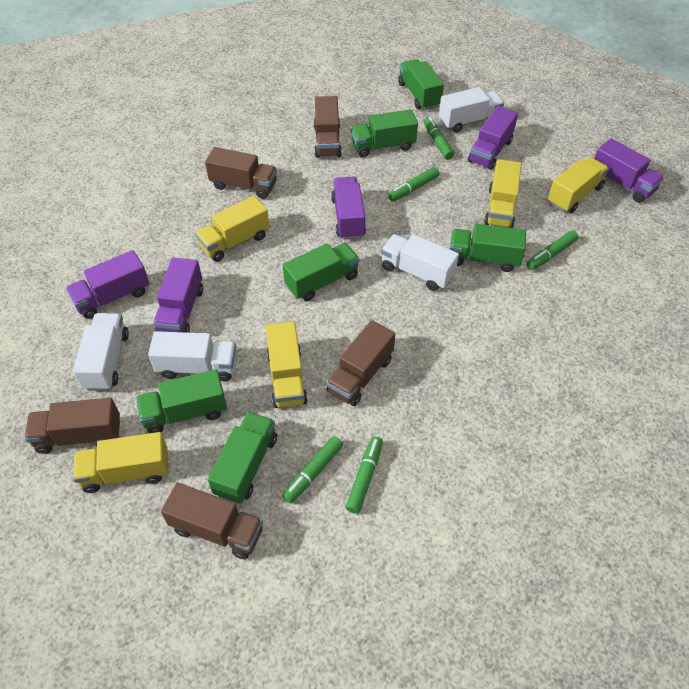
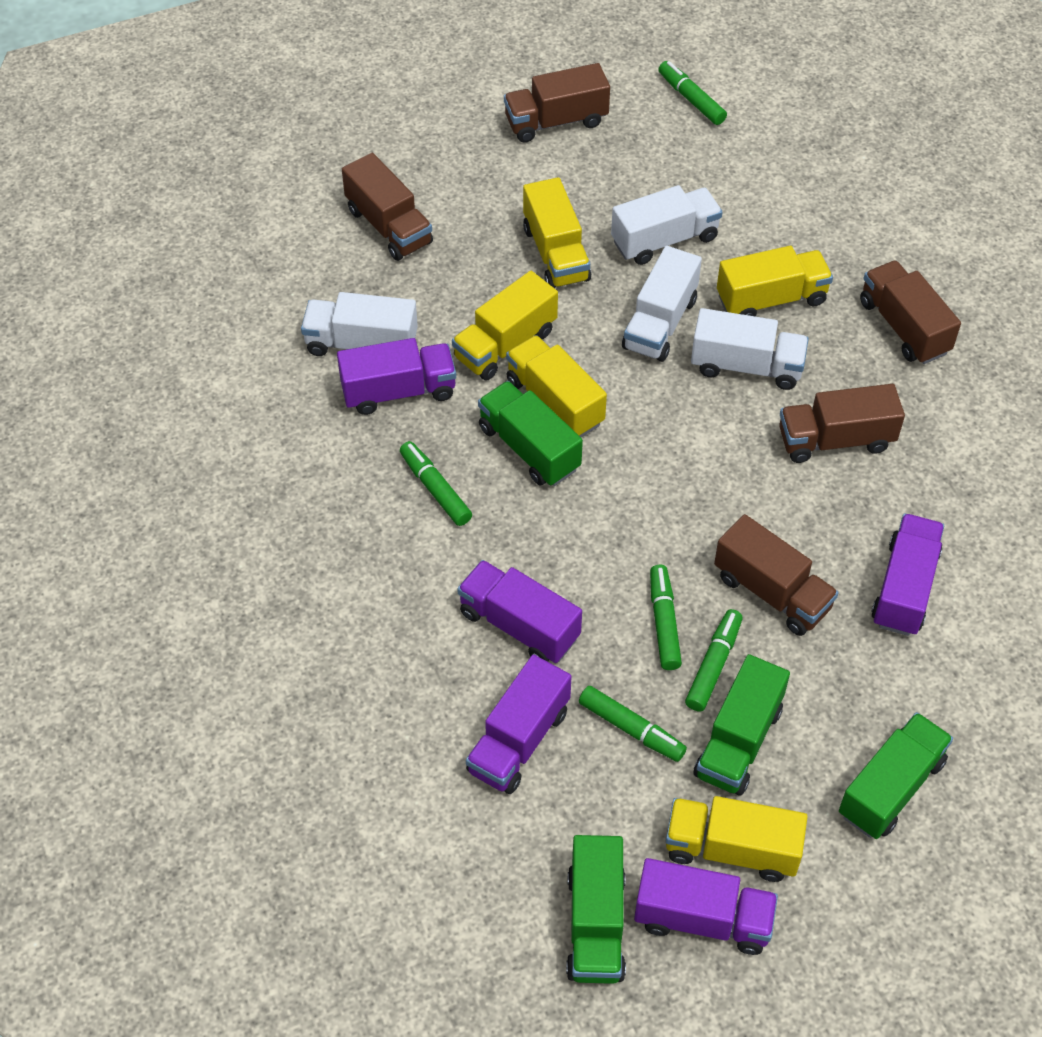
green truck: 6 -> 4

